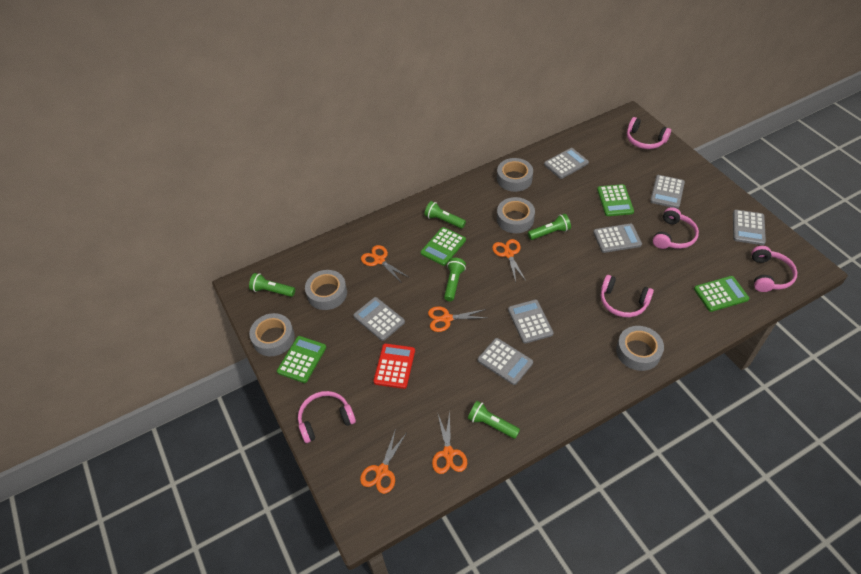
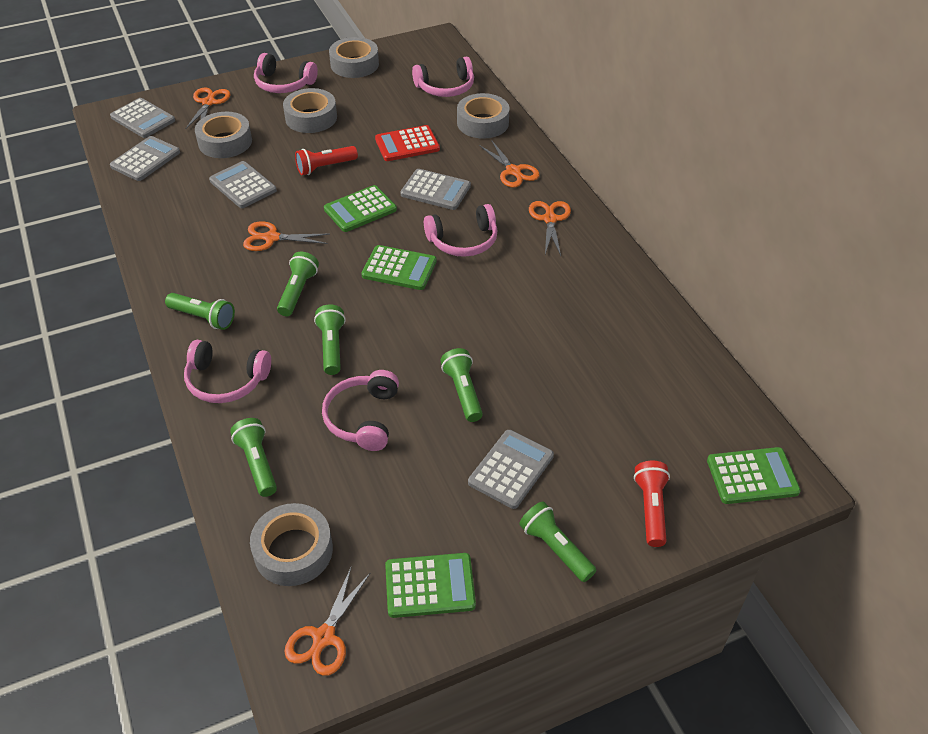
green flashlight: 5 -> 6
grey calculator: 7 -> 5
red flashlight: 0 -> 2

